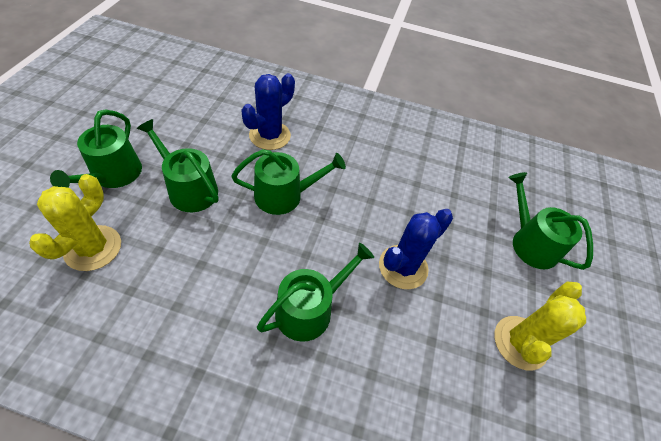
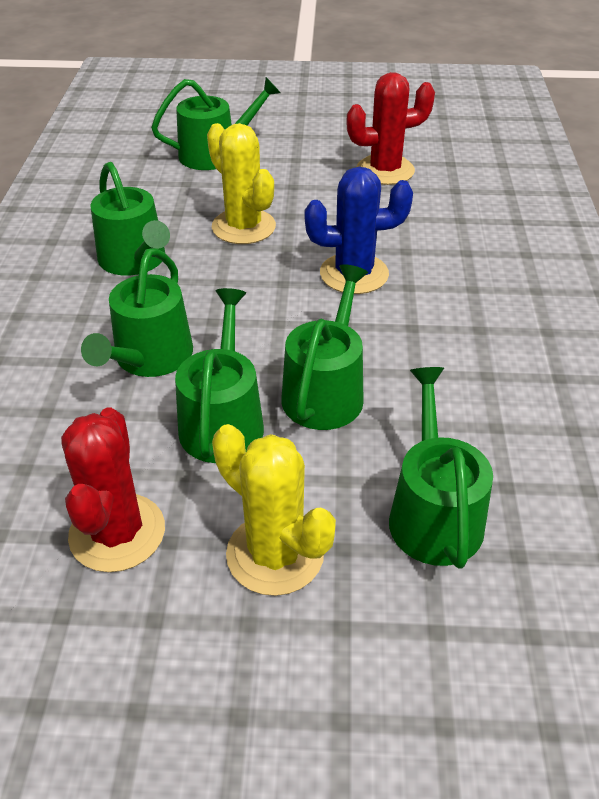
blue cactus: 2 -> 1
green watering can: 5 -> 6
red cactus: 0 -> 2

